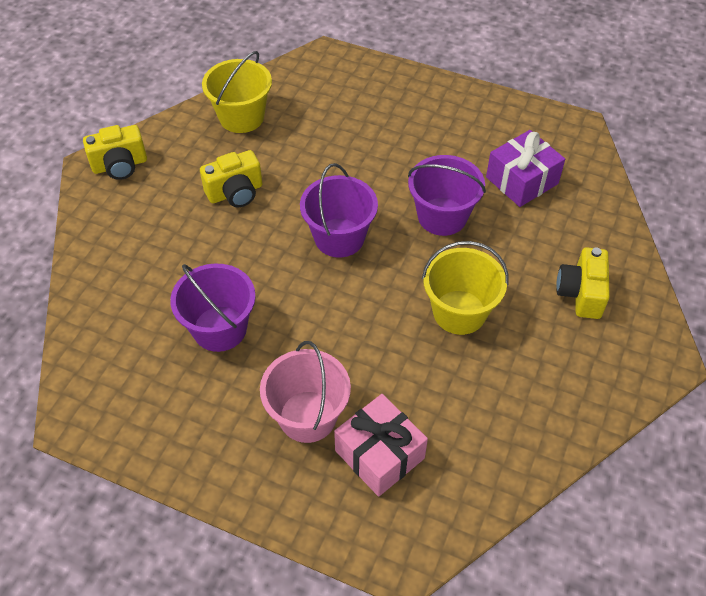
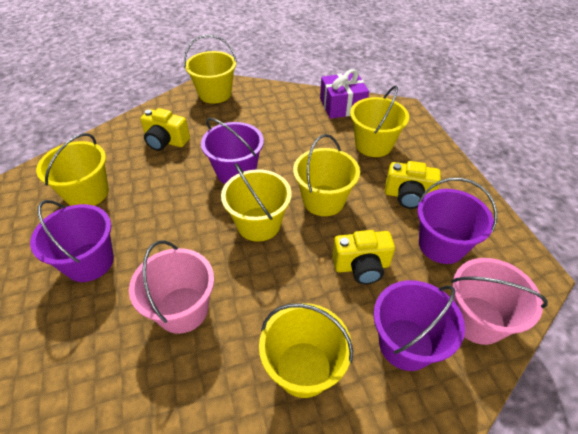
pink bucket: 1 -> 2
pink gift: 1 -> 0
purple bucket: 3 -> 4
yellow bucket: 2 -> 6

